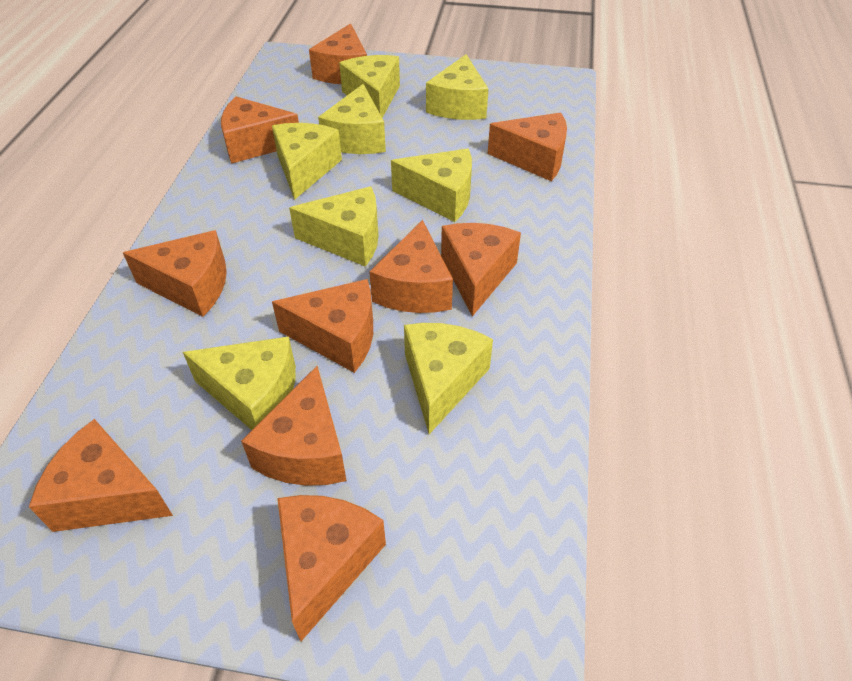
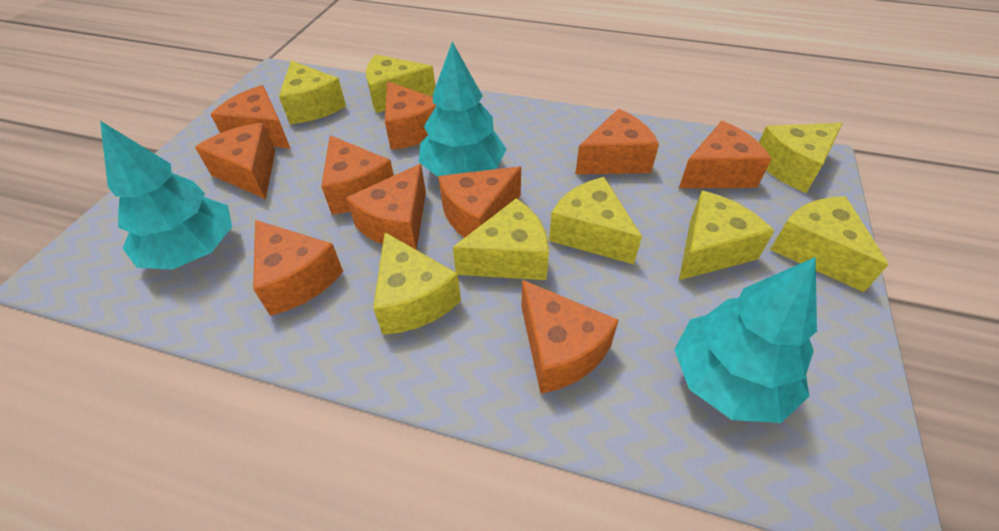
turquoise tree: 0 -> 3

